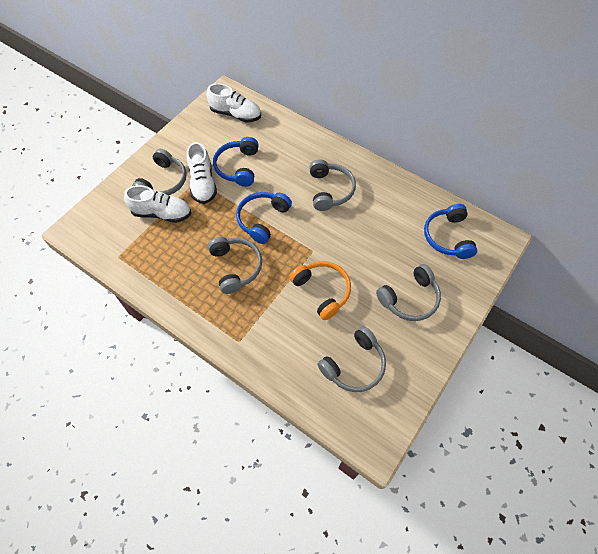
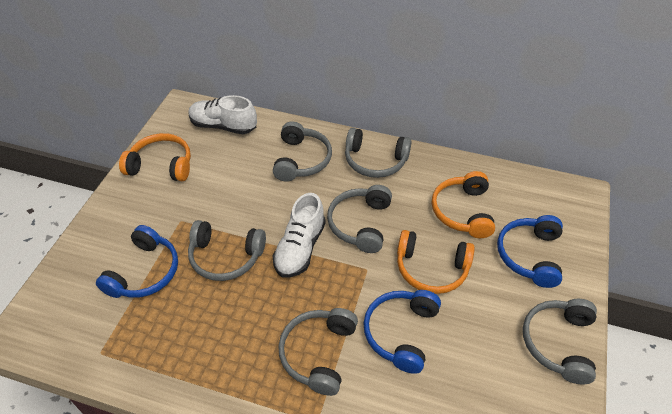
grey headphones: 5 -> 6
orange headphones: 1 -> 3
white shoe: 3 -> 2

